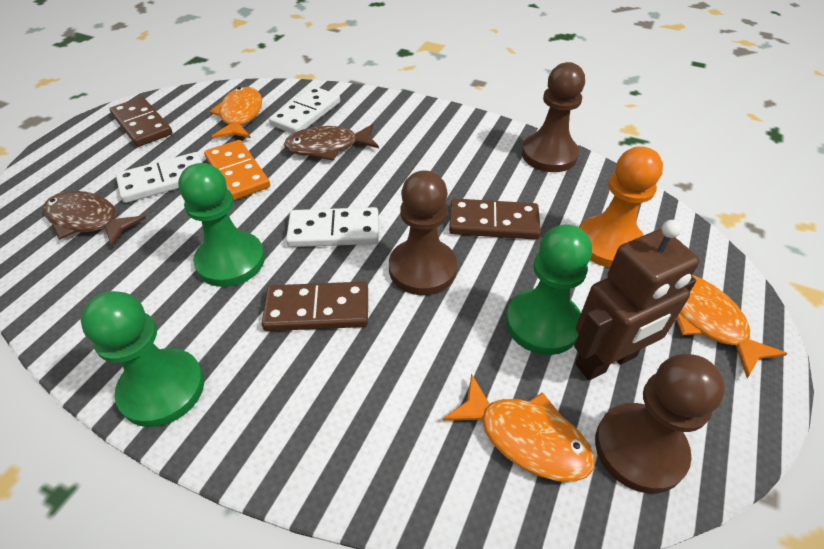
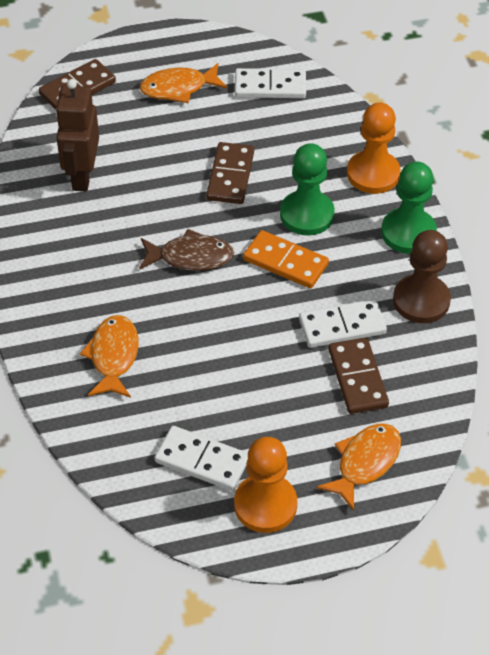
brown fish: 2 -> 1
brown pawn: 3 -> 1
green pawn: 3 -> 2
orange pawn: 1 -> 2

